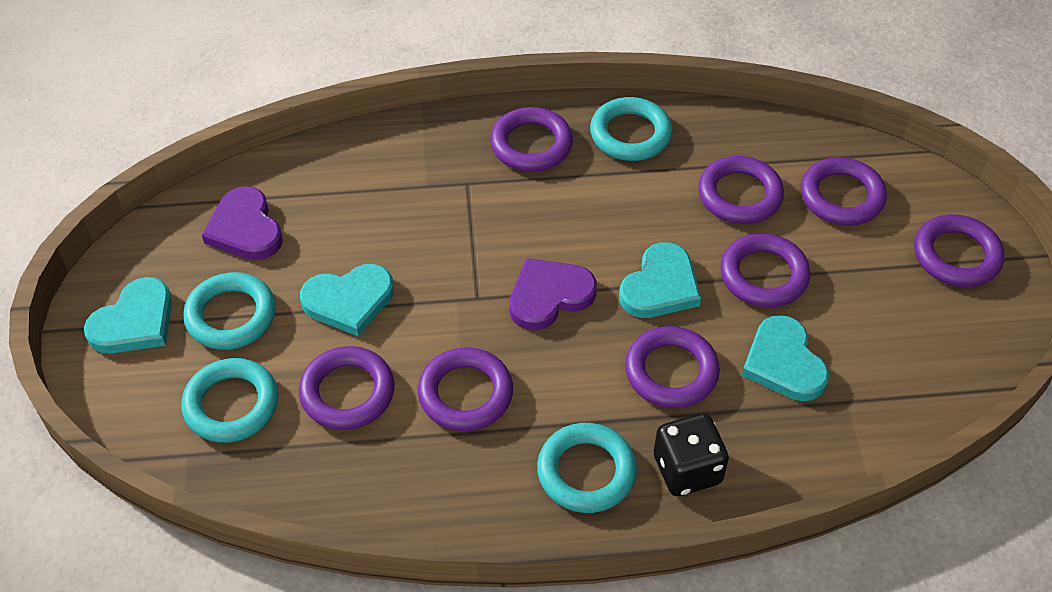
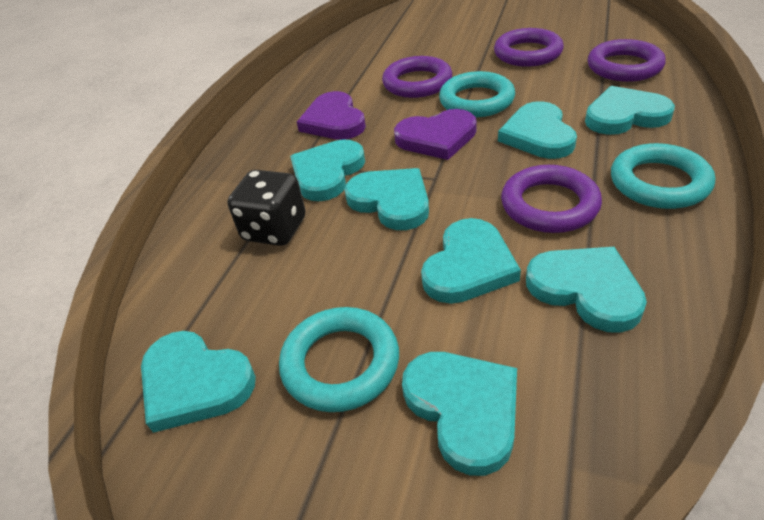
purple ring: 8 -> 4
turquoise heart: 4 -> 8
turquoise ring: 4 -> 3

